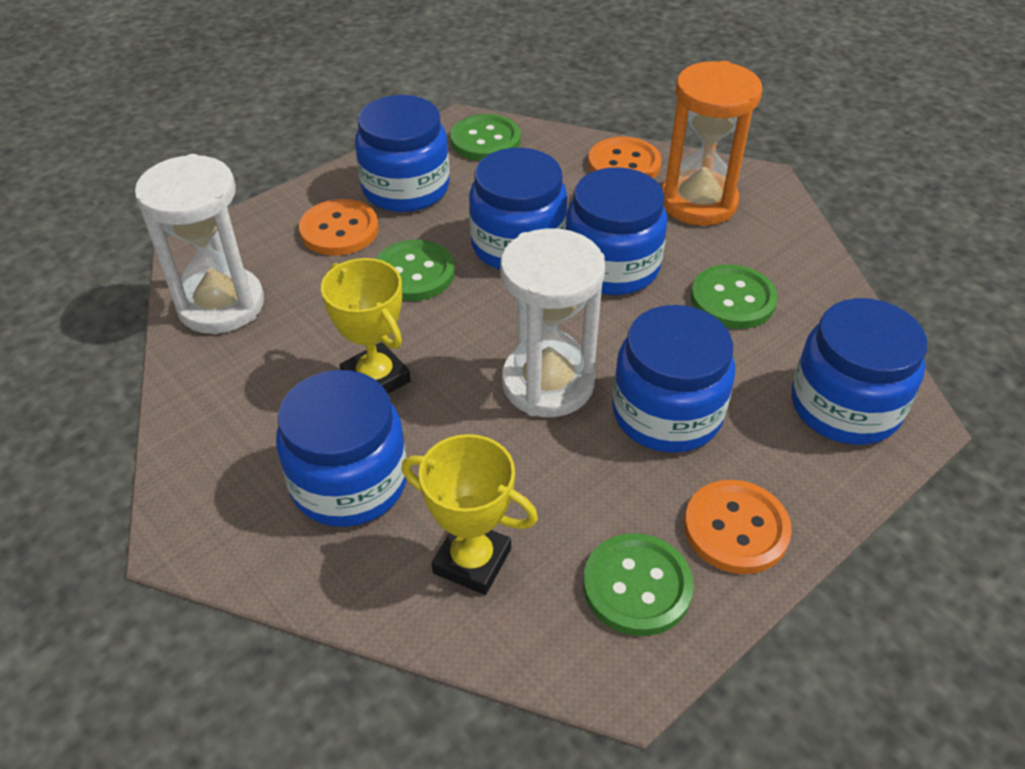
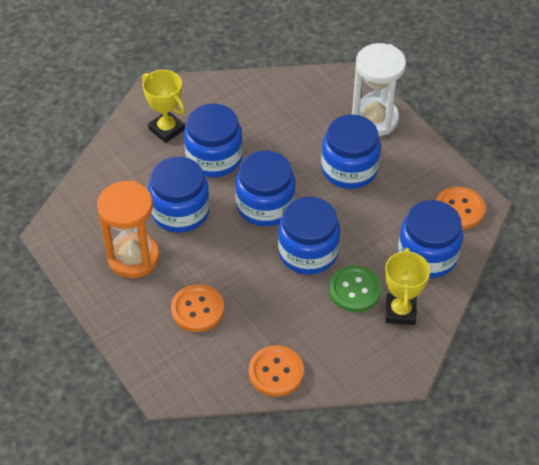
green button: 4 -> 1
white hourglass: 2 -> 1

